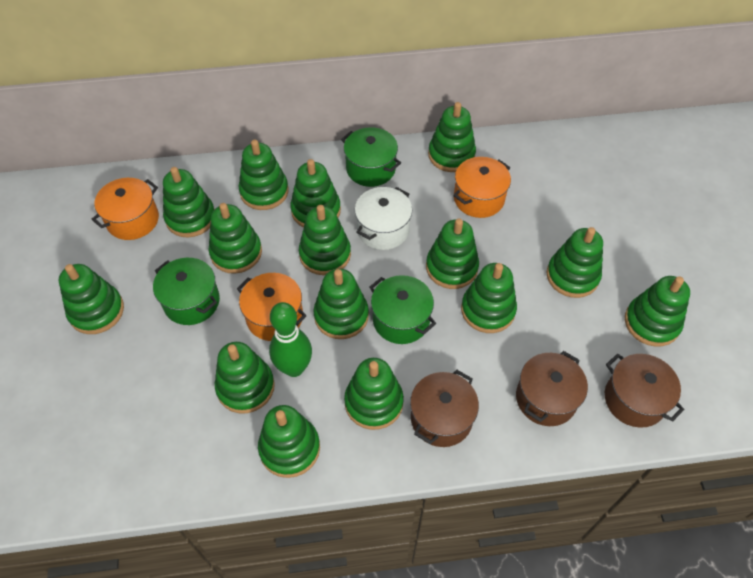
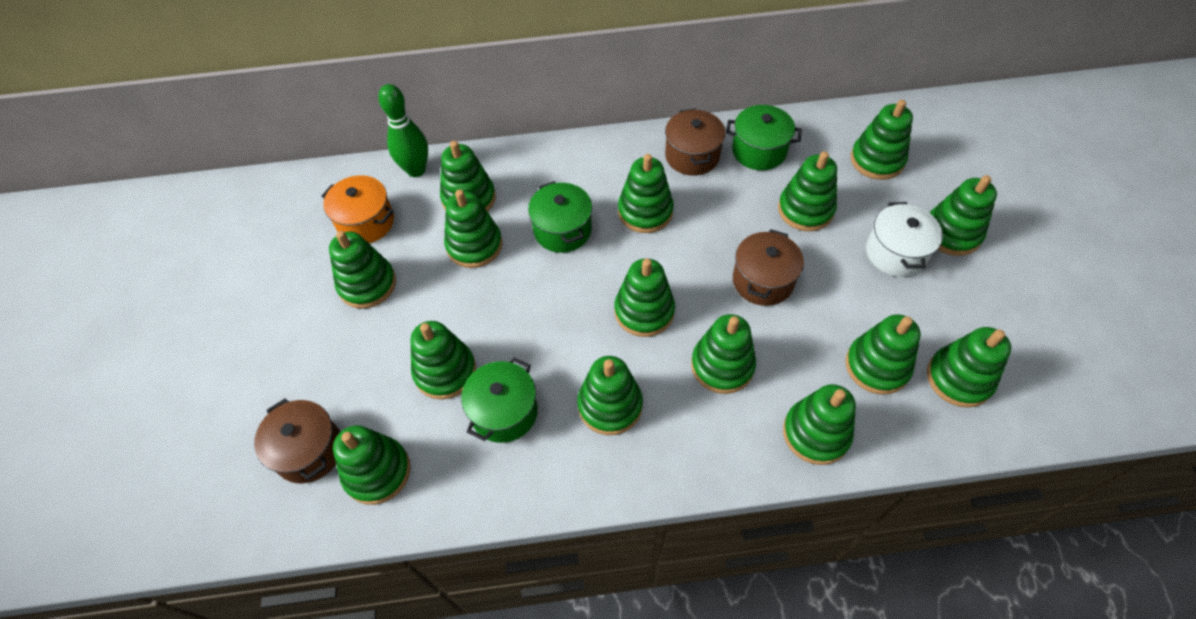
orange pot: 3 -> 1

